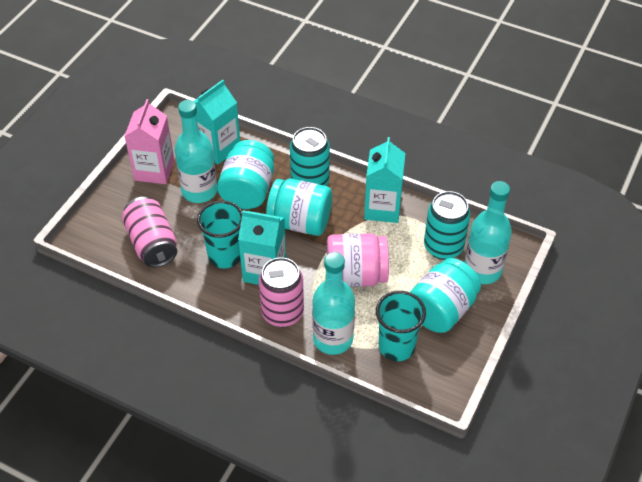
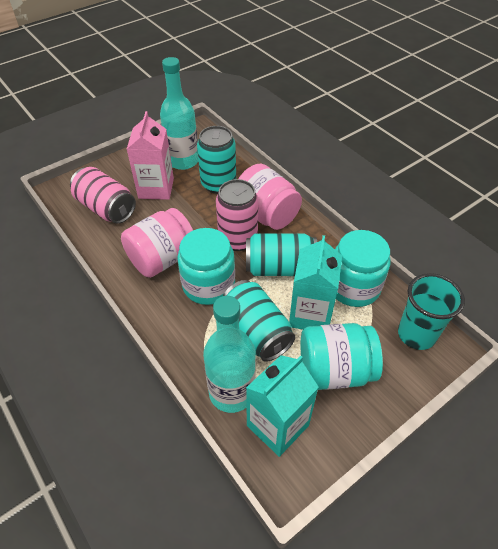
pink jar: 1 -> 2
turquoise bottle: 3 -> 2
turquoise can: 2 -> 3
turquoise carton: 3 -> 2
turquoise cup: 2 -> 1

